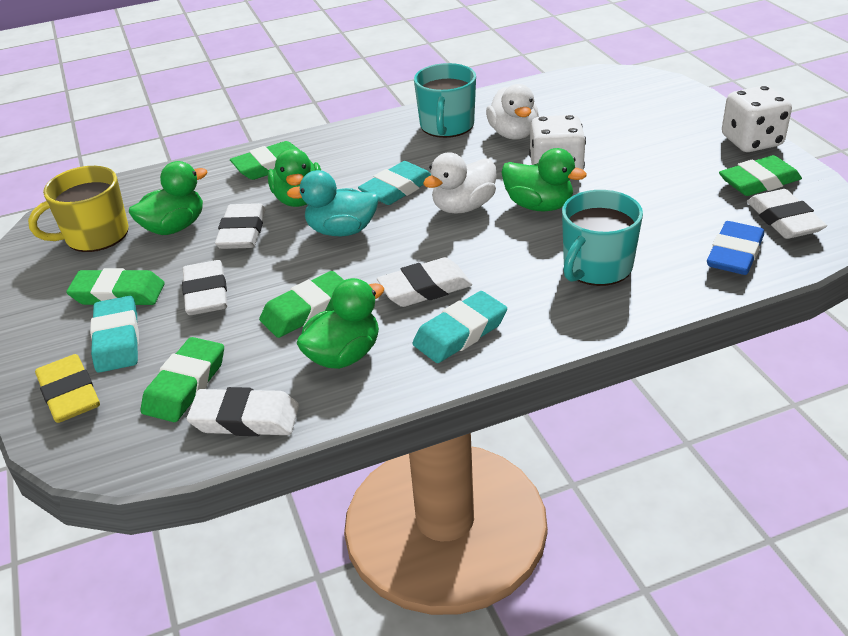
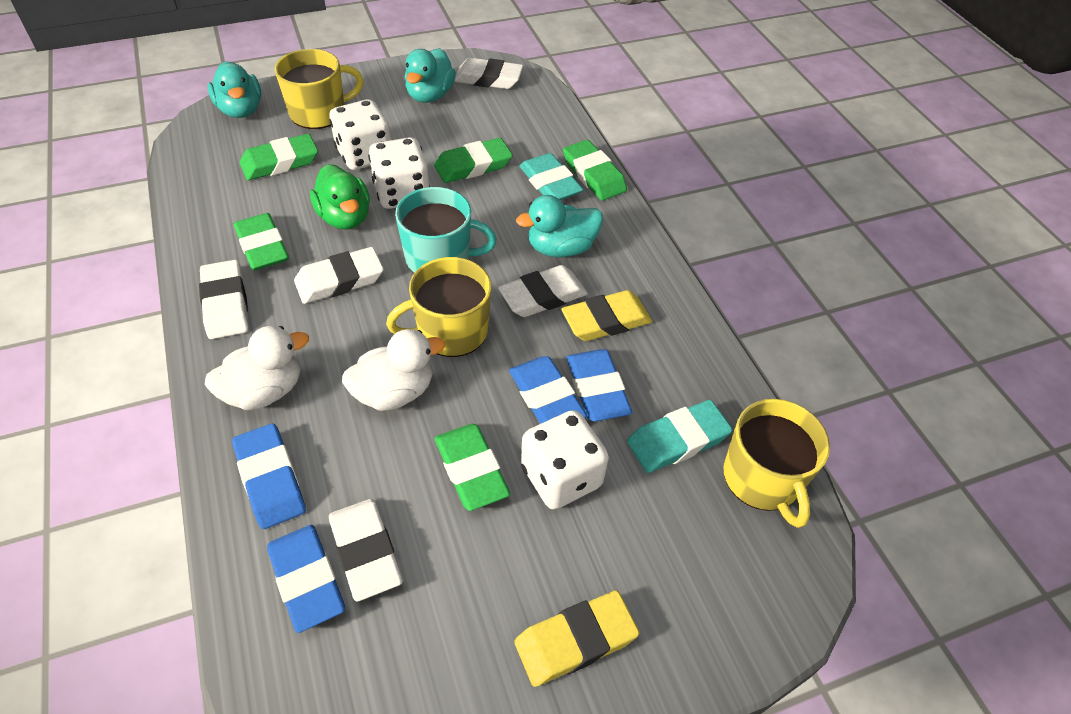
blue eraser: 1 -> 4
green duck: 4 -> 1
turquoise duck: 1 -> 3
turquoise eraser: 3 -> 2
turquoise mug: 2 -> 1
white dice: 2 -> 3
yellow eraser: 1 -> 2
yellow mug: 1 -> 3

